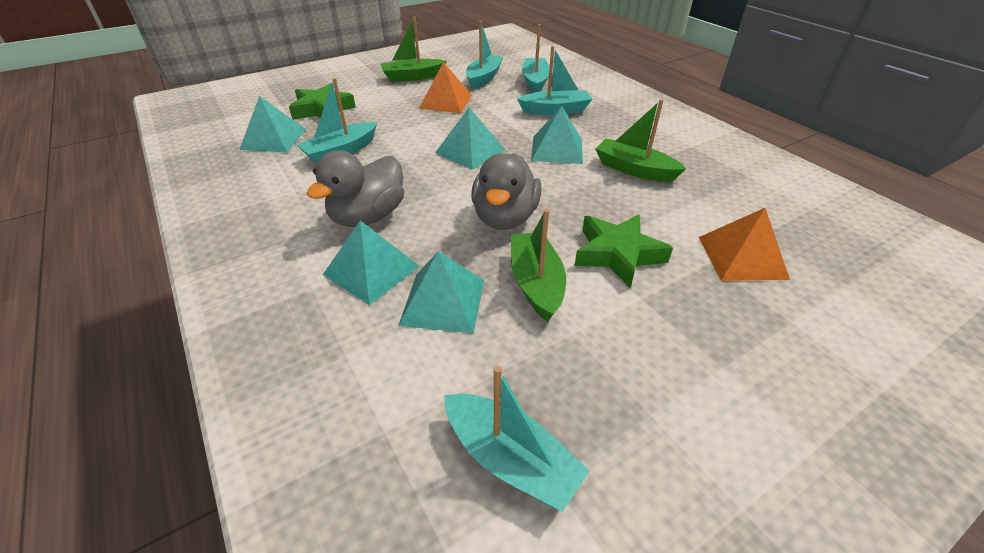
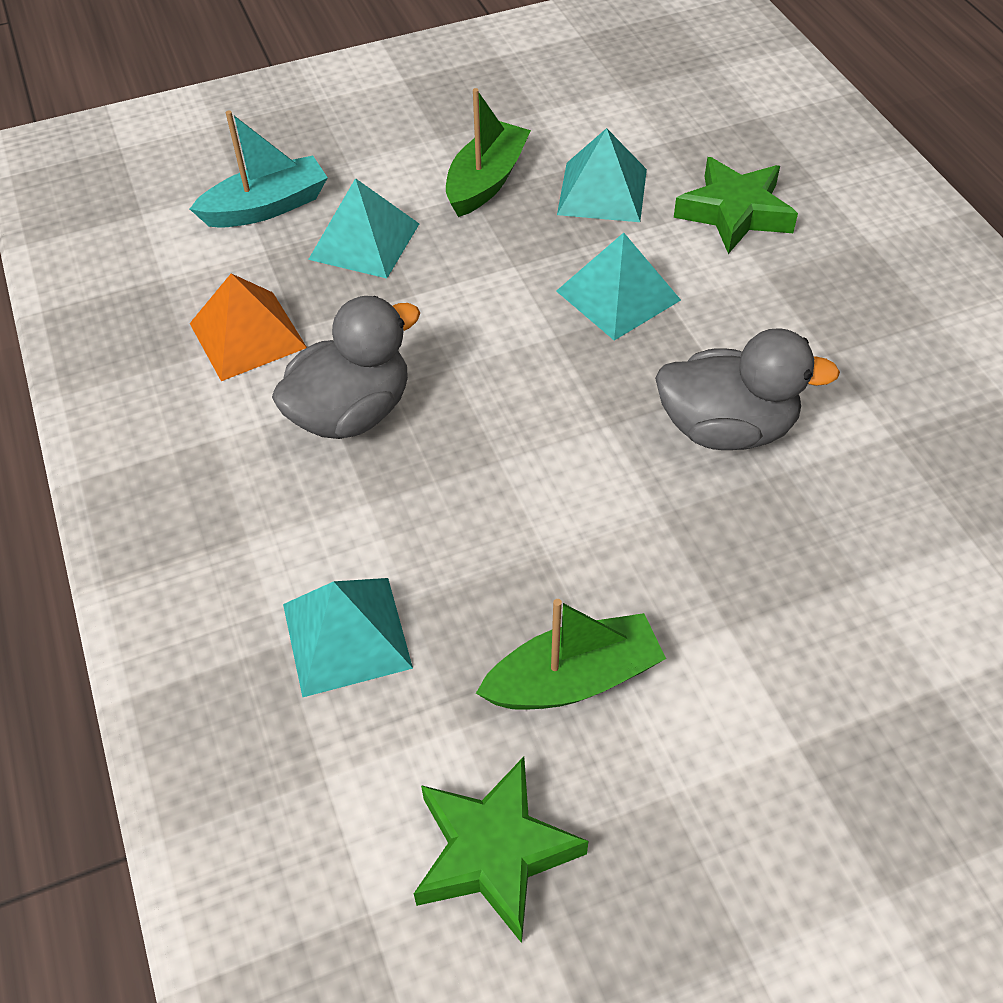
green boat: 3 -> 2
orange pyramid: 2 -> 1
turquoise boat: 5 -> 1
turquoise pyramid: 5 -> 4

